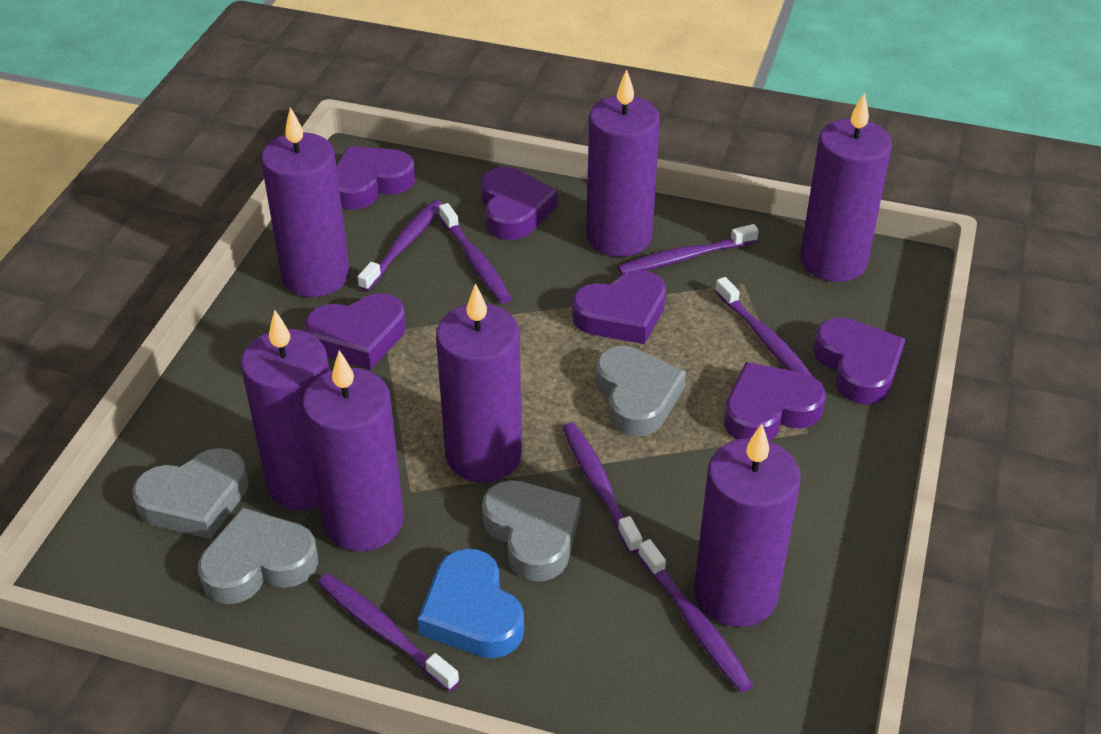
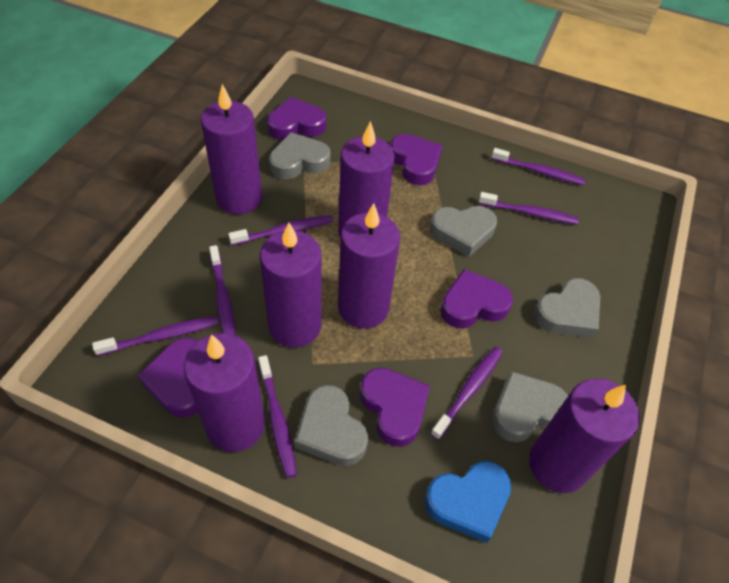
grey heart: 4 -> 5
purple candle: 7 -> 6
purple heart: 6 -> 5

